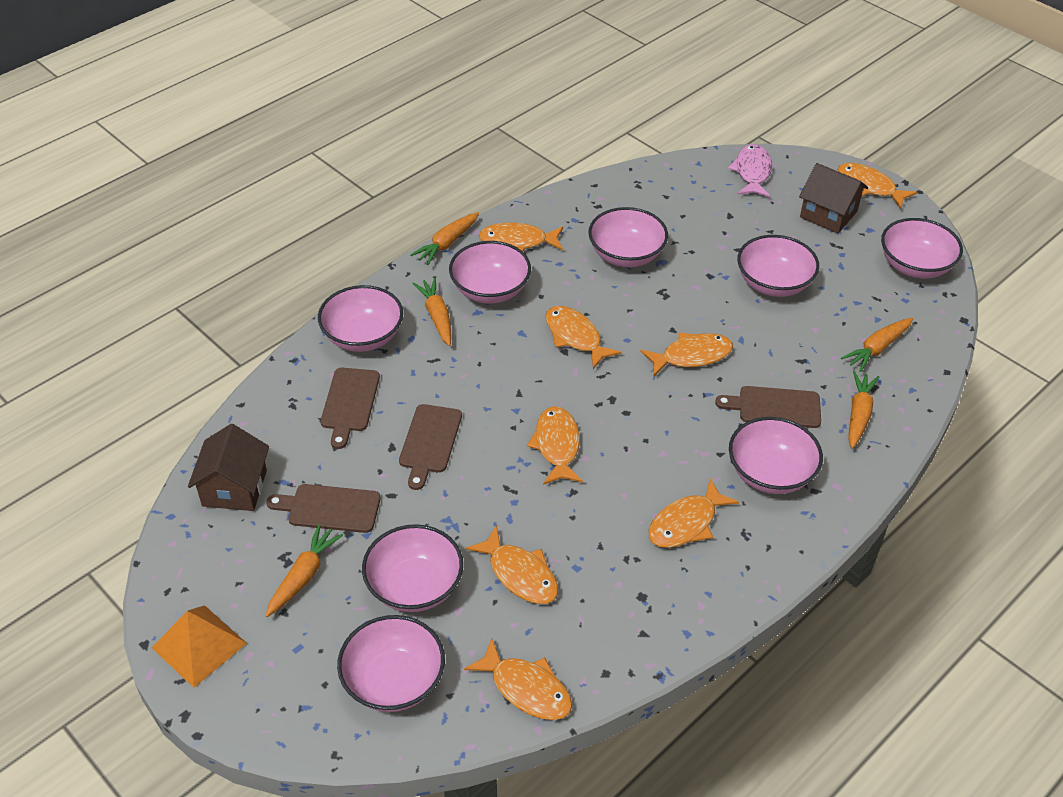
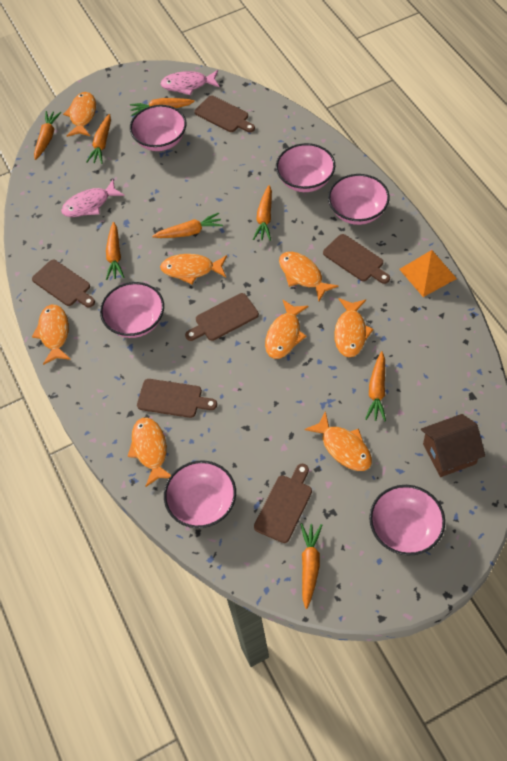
brown cutting board: 4 -> 6
brown house: 2 -> 1
orange carrot: 5 -> 8
pink bowl: 8 -> 6
pink fish: 1 -> 2

